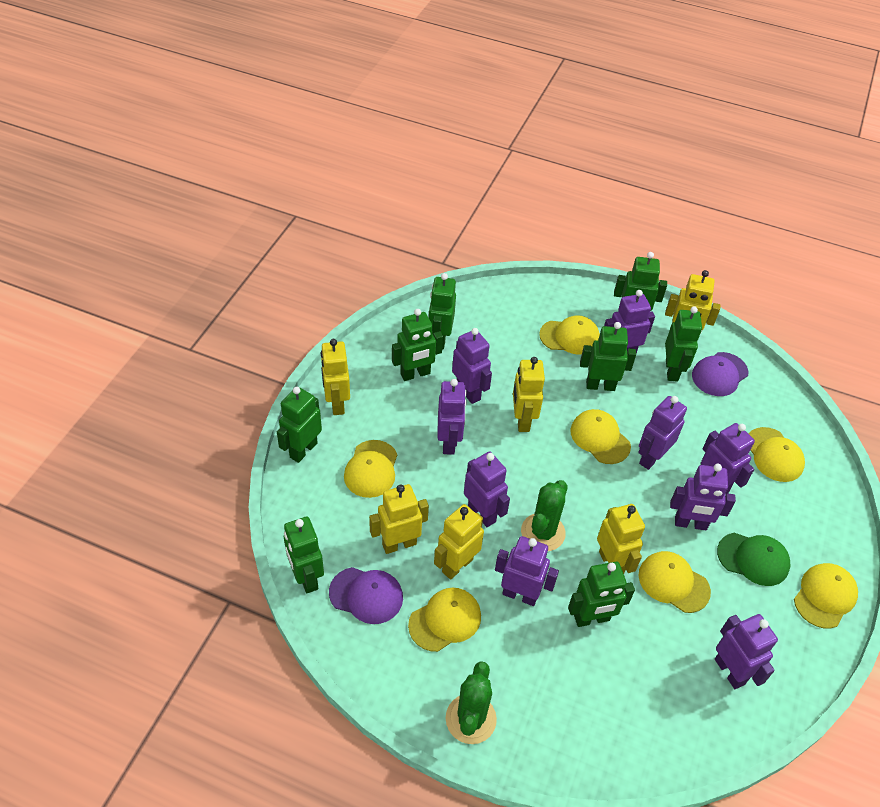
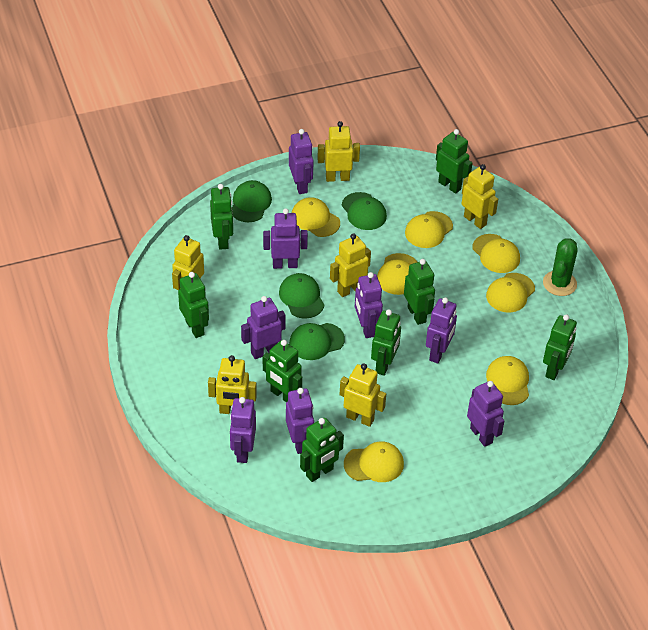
green cactus: 2 -> 1
green cap: 1 -> 4
purple cap: 2 -> 0
purple robot: 9 -> 8

